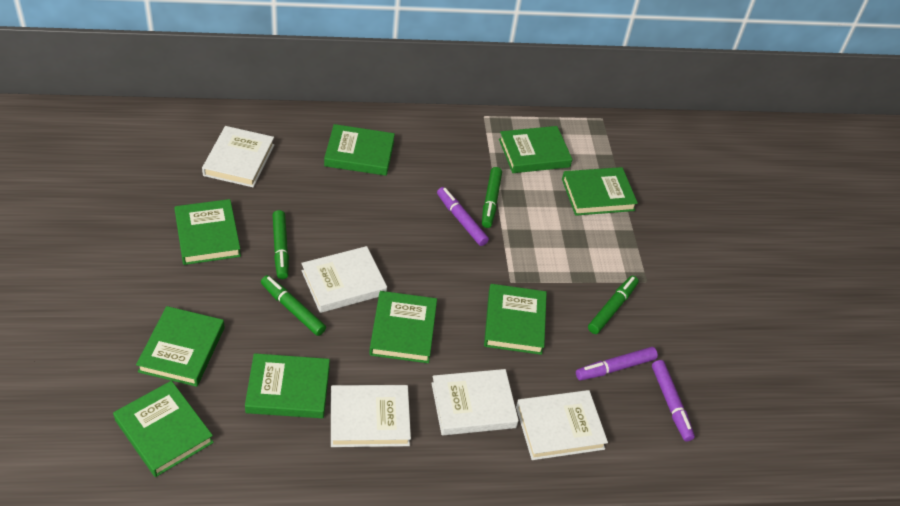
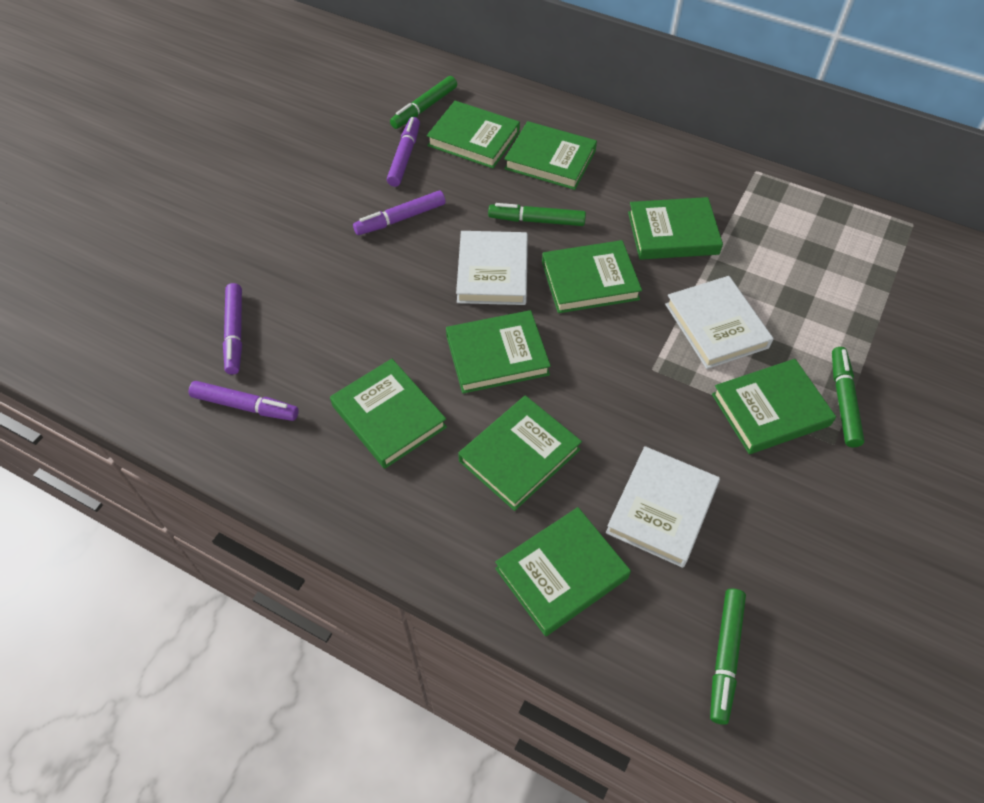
purple marker: 3 -> 4
white book: 5 -> 3

